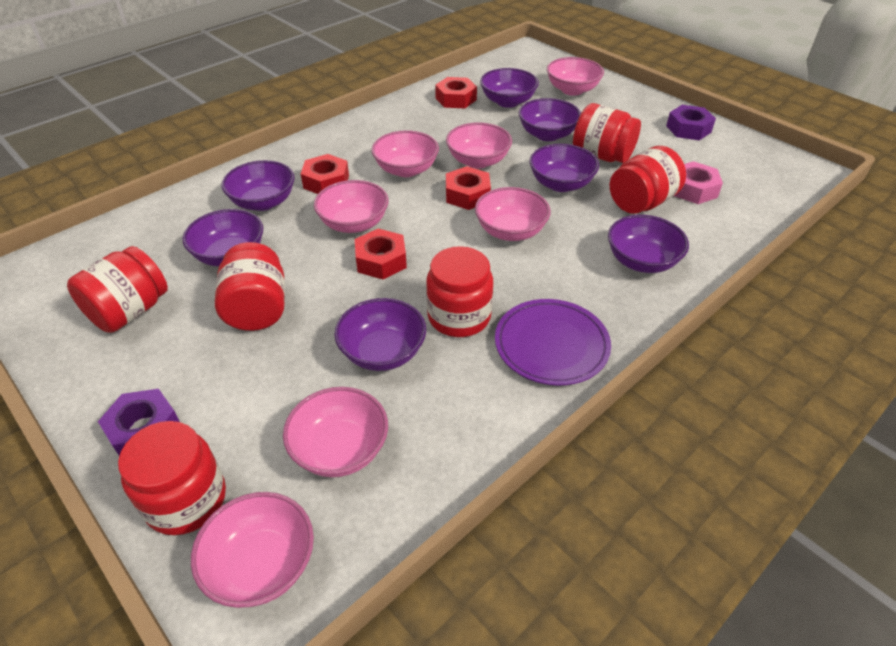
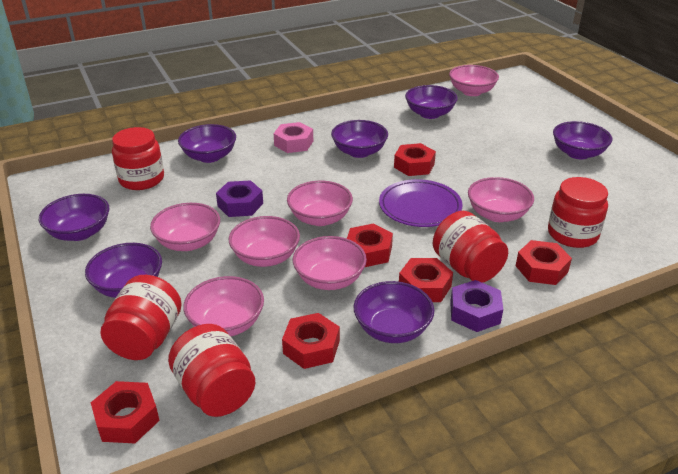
red jar: 6 -> 5
red nut: 4 -> 6

